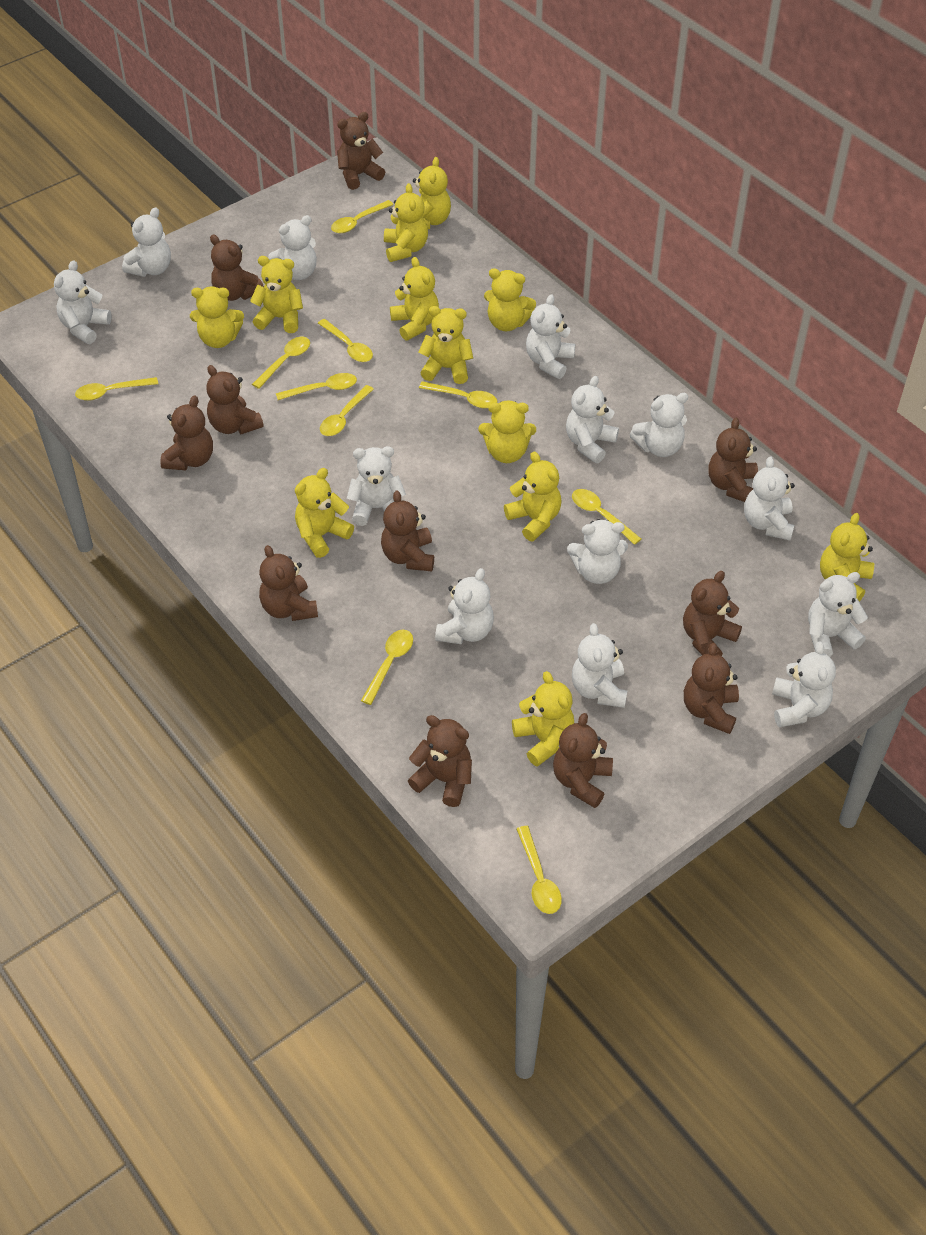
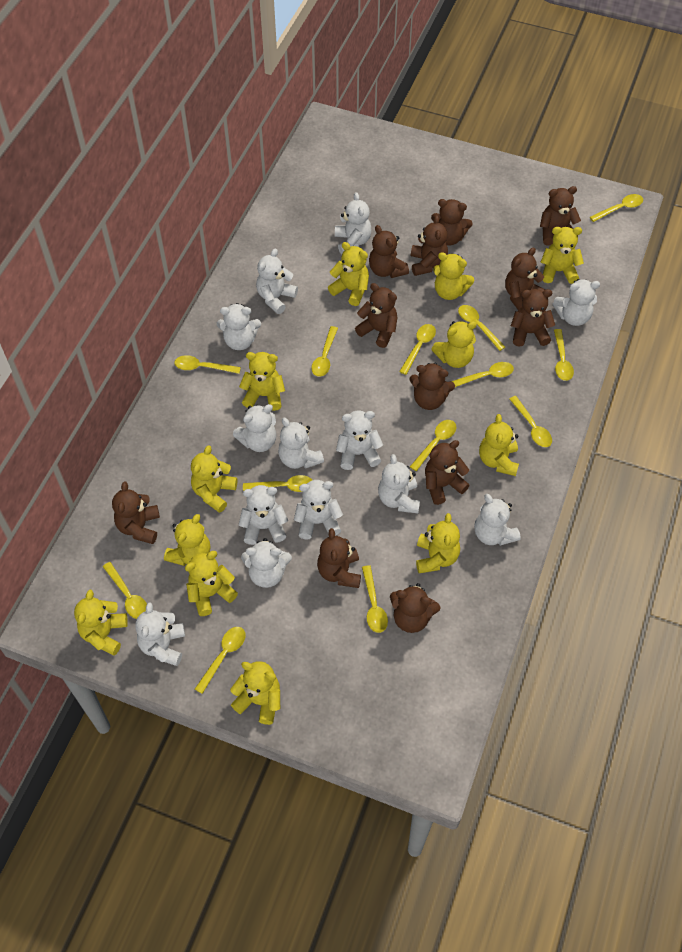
brown teddy bear: 11 -> 12
yellow spoon: 10 -> 13

